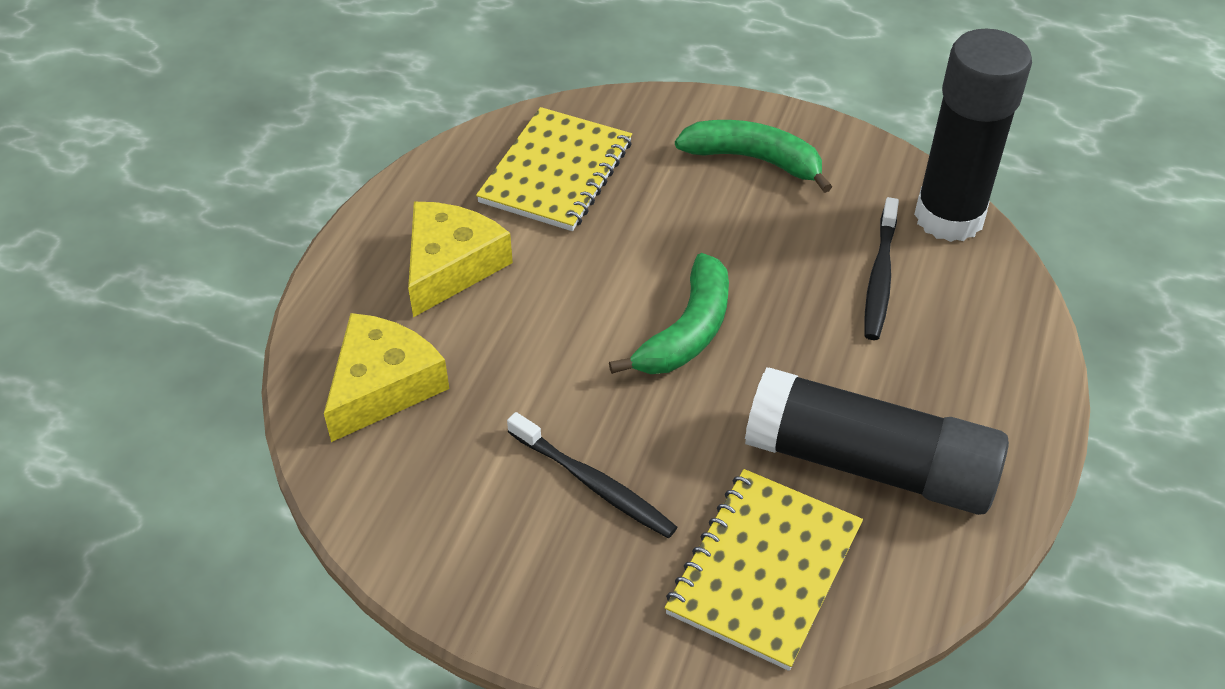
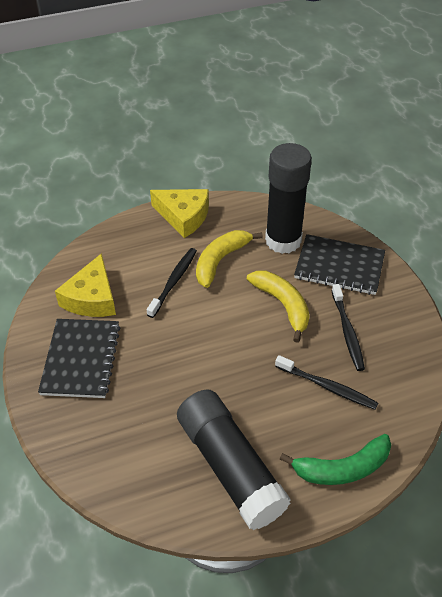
black notebook: 0 -> 2
black toothbrush: 2 -> 3
green banana: 2 -> 1
yellow banana: 0 -> 2
yellow notebook: 2 -> 0

